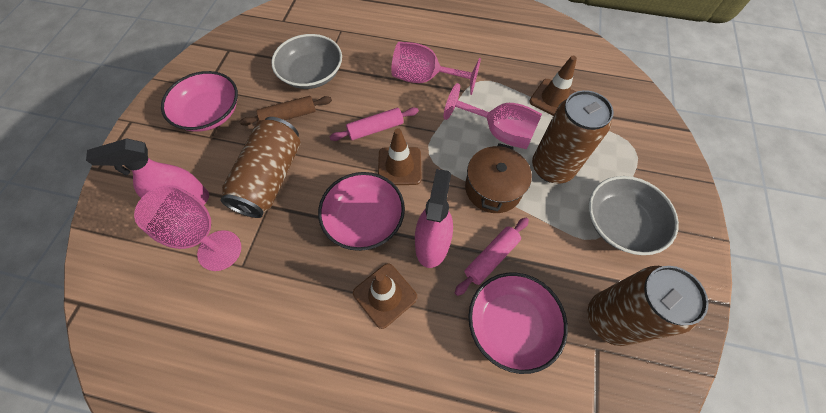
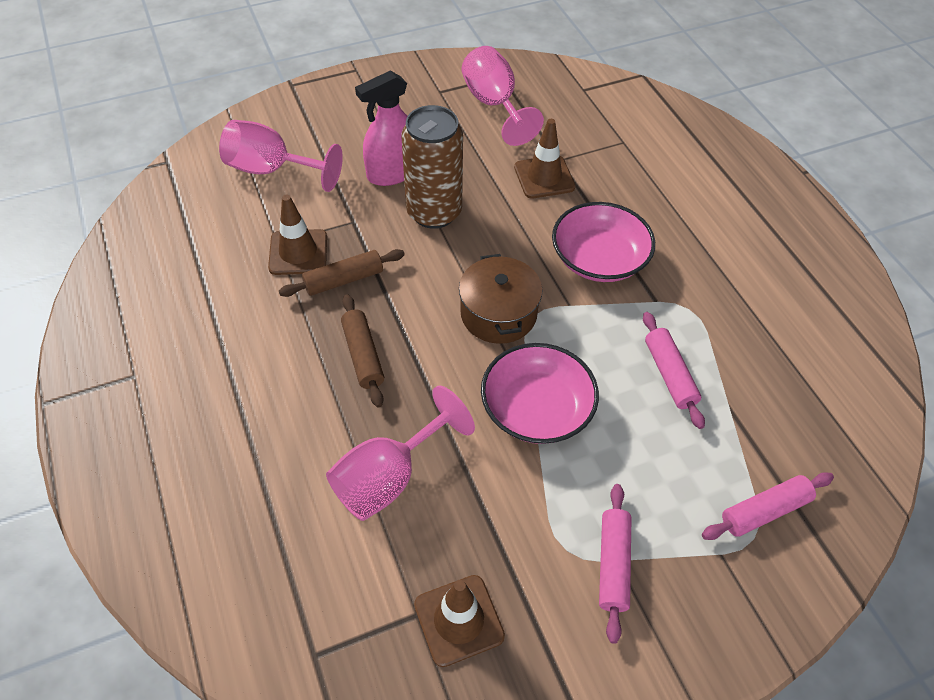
brown can: 3 -> 1
brown rolling pin: 1 -> 2
grey bowl: 2 -> 0
pink bowl: 3 -> 2
pink rolling pin: 2 -> 3
pink spray bottle: 2 -> 1

